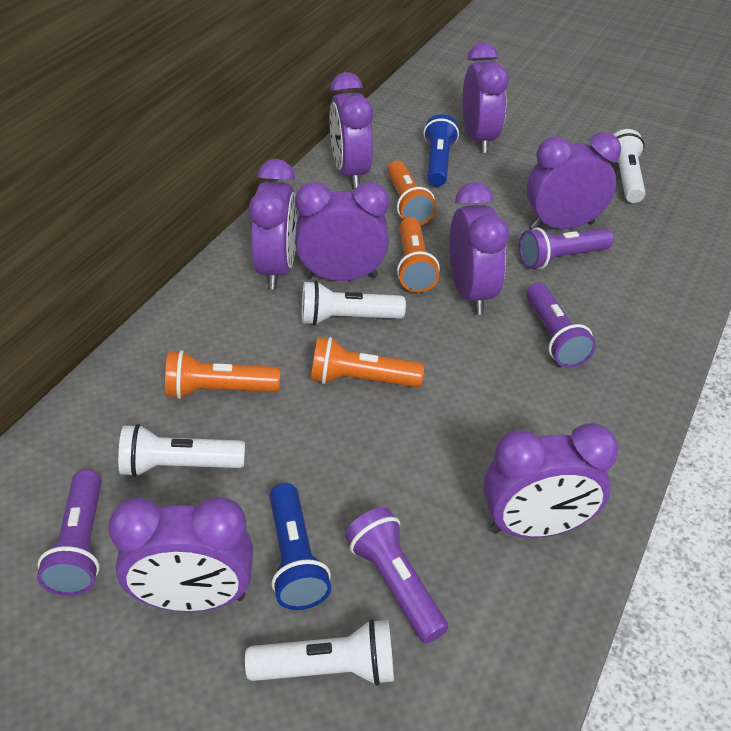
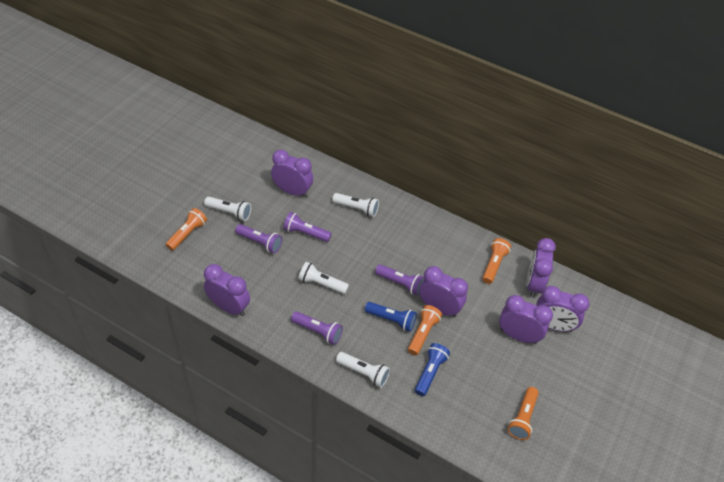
purple clock: 8 -> 6

